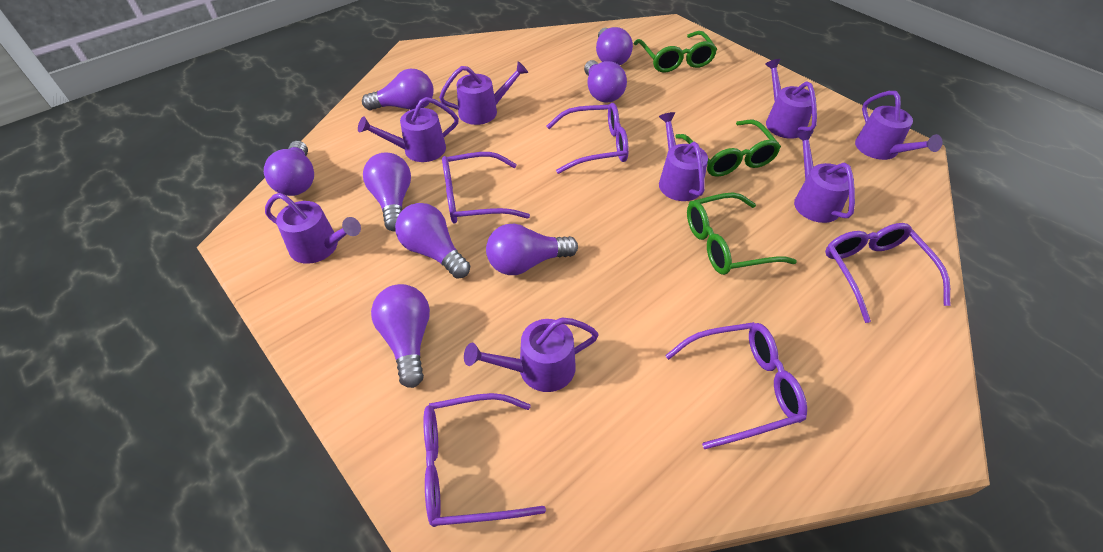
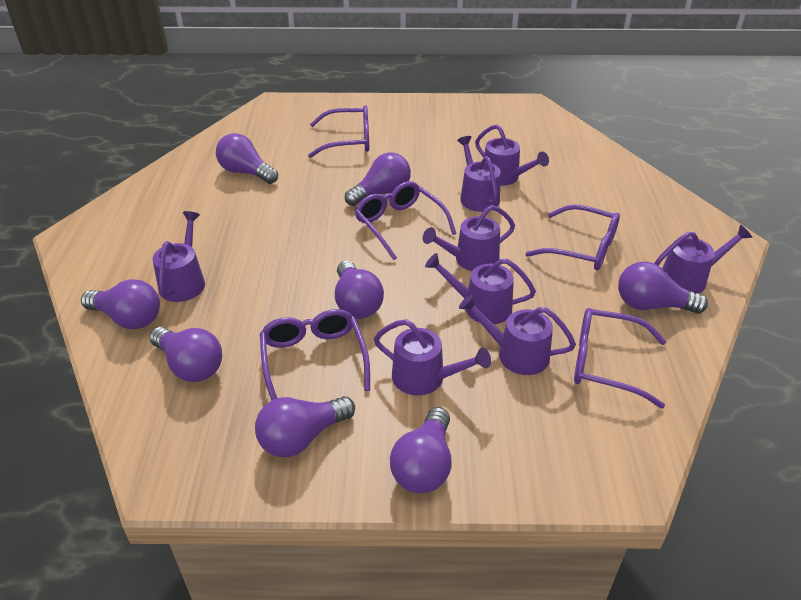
green glasses: 3 -> 0

